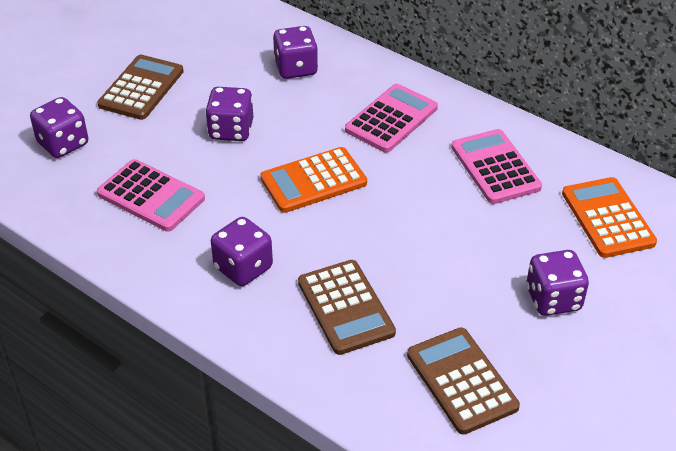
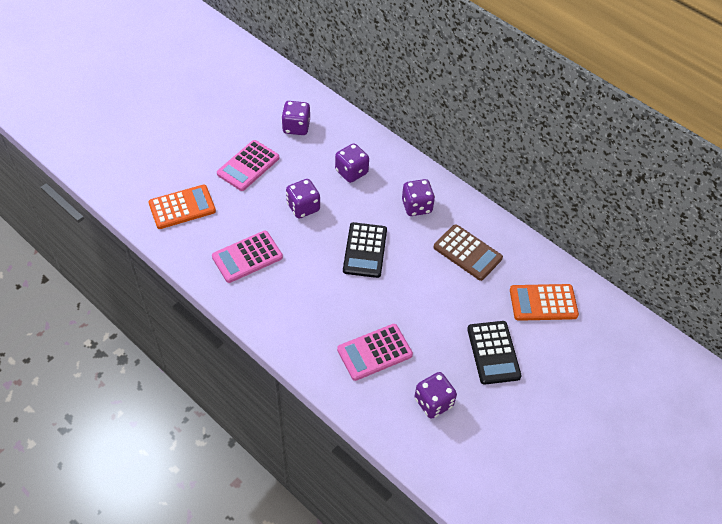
black calculator: 0 -> 2
brown calculator: 3 -> 1

